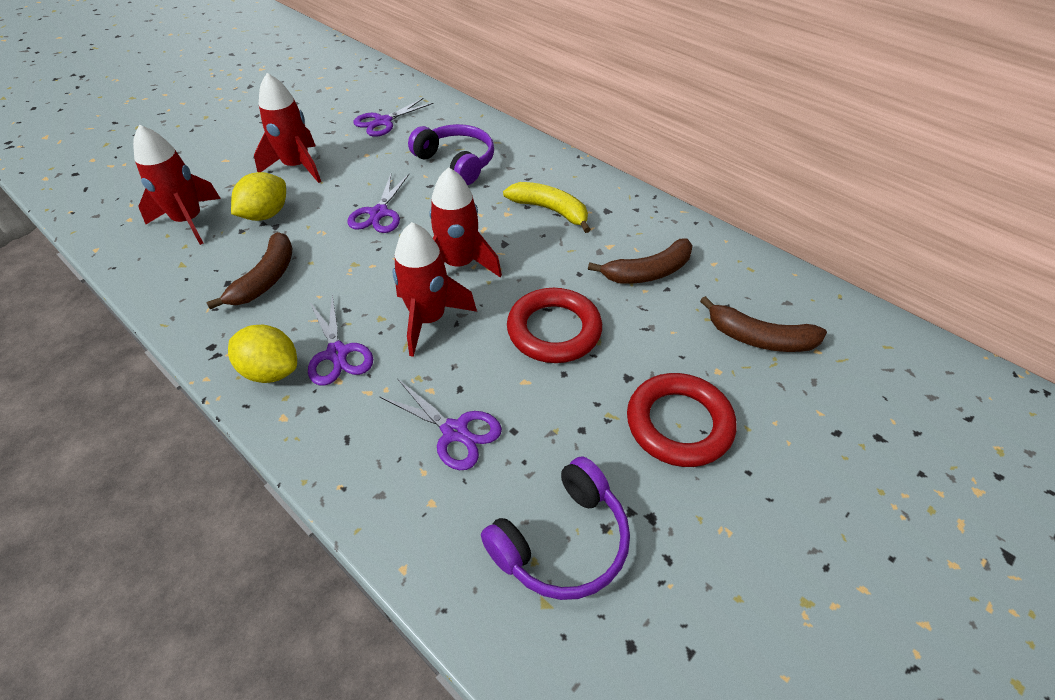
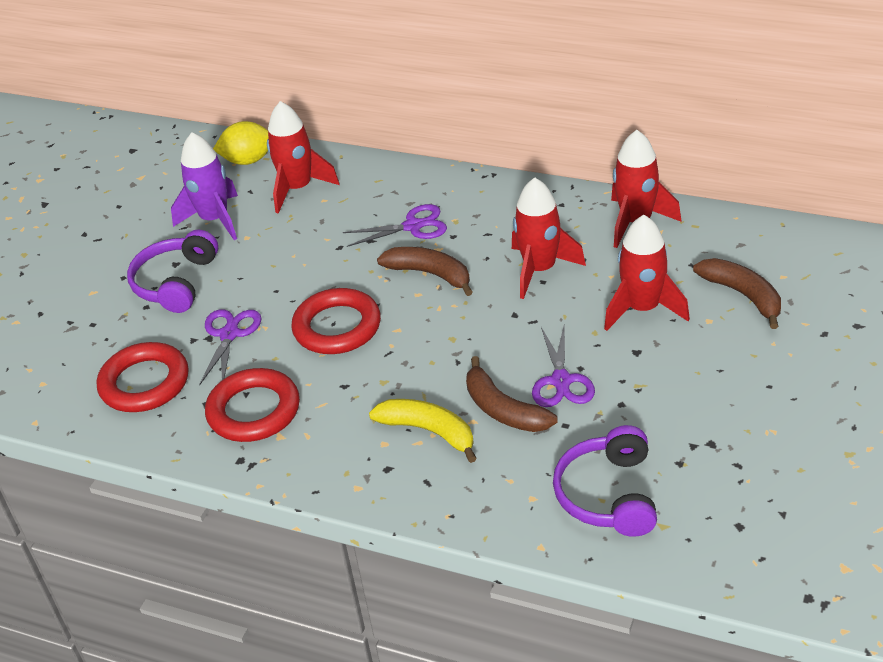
purple rocket: 0 -> 1
purple scissors: 4 -> 3
red ring: 2 -> 3
yellow lemon: 2 -> 1

